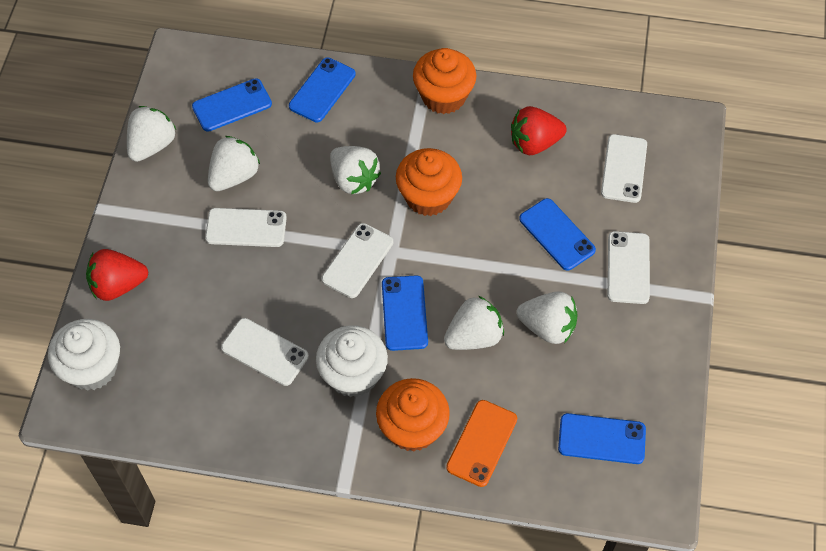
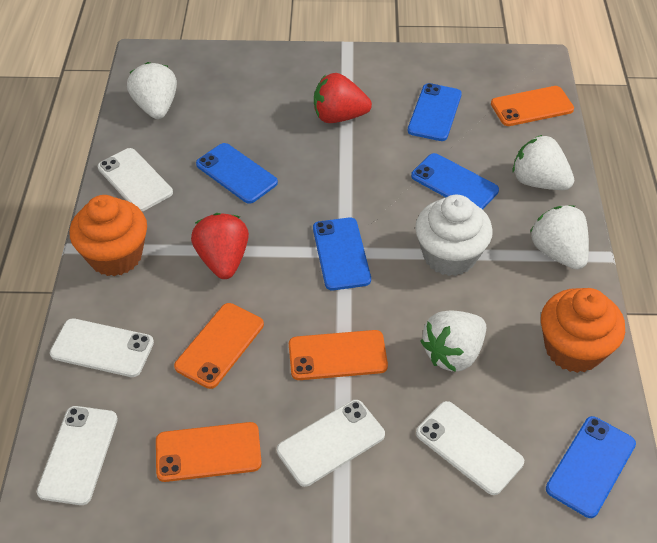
orange cupcake: 3 -> 2
orange phone: 1 -> 4
white cupcake: 2 -> 1
white strawberry: 5 -> 4

